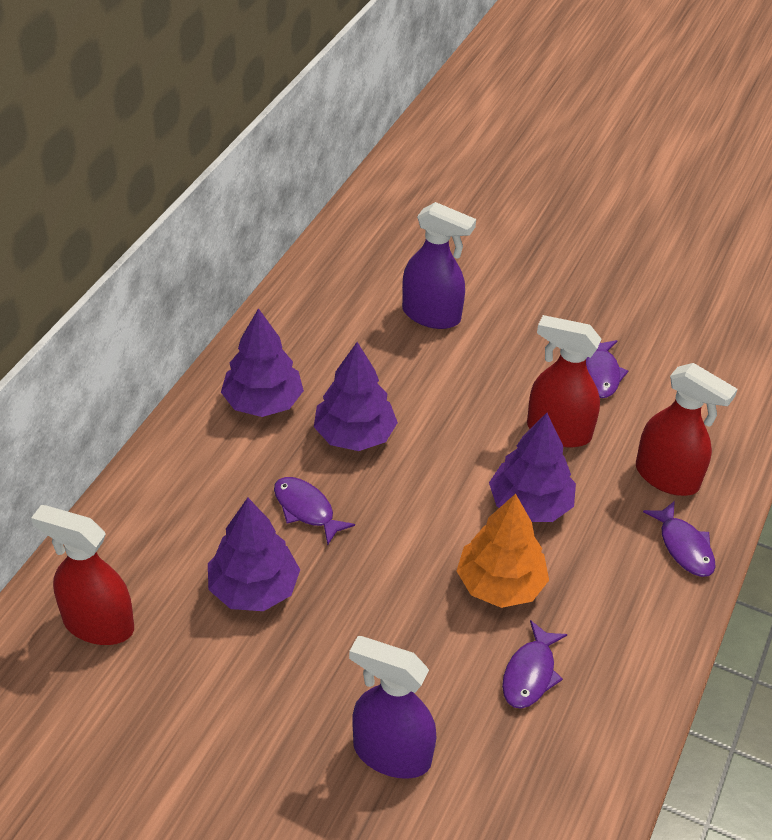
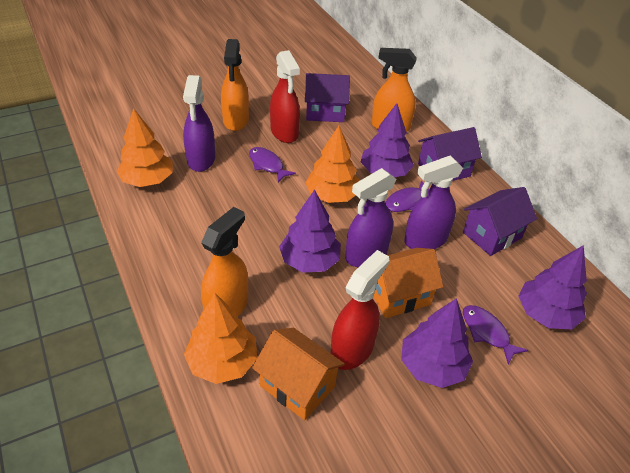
orange house: 0 -> 2
orange spray bottle: 0 -> 3
orange tree: 1 -> 3
purple fish: 4 -> 3
purple house: 0 -> 3
purple spray bottle: 2 -> 3
red spray bottle: 3 -> 2

